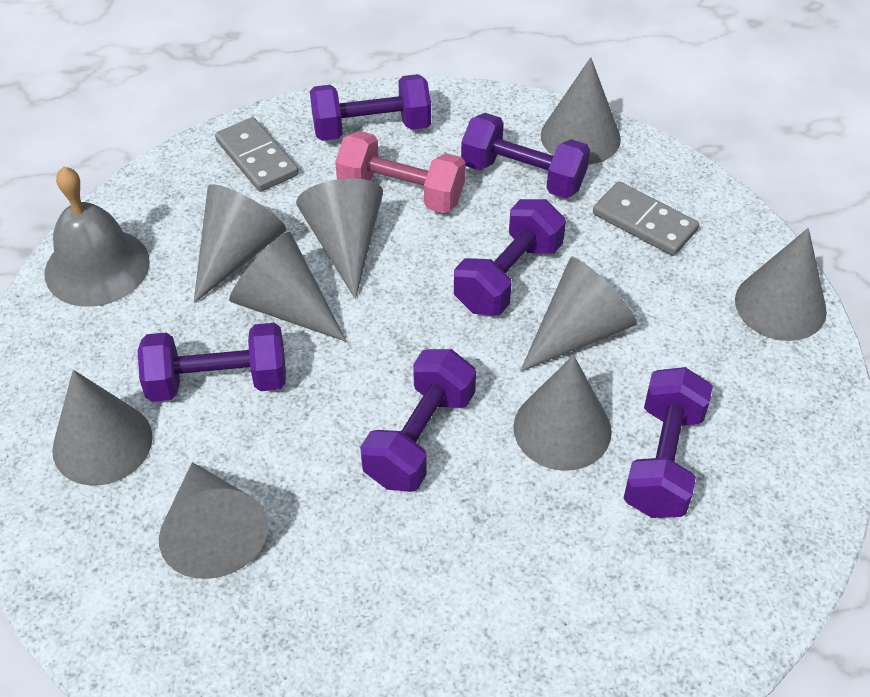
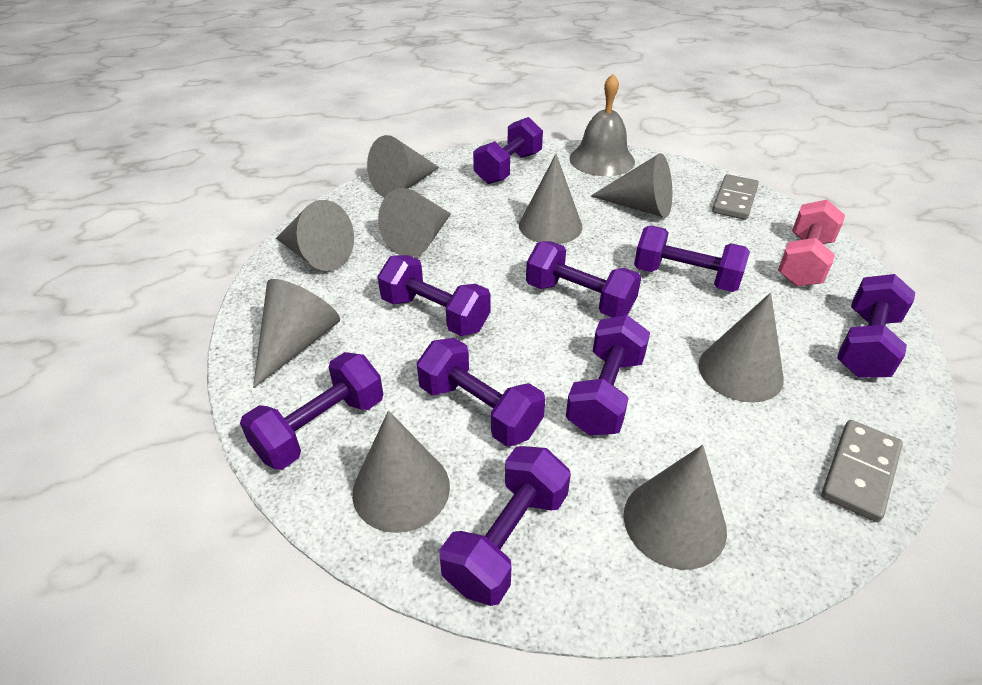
purple dumbbell: 6 -> 9

